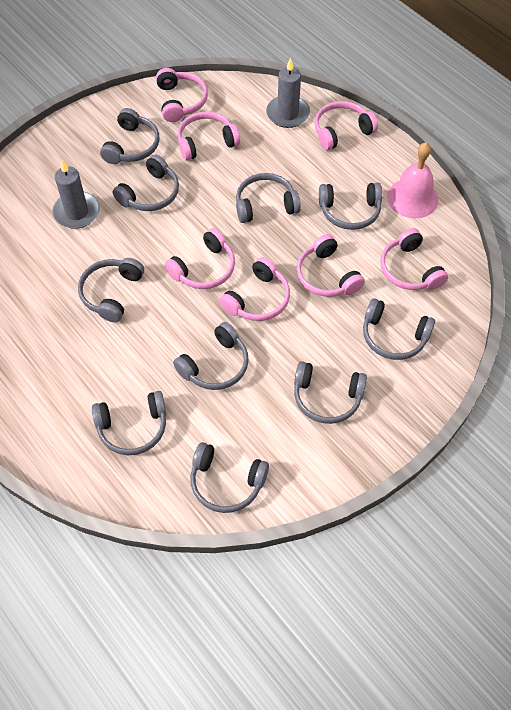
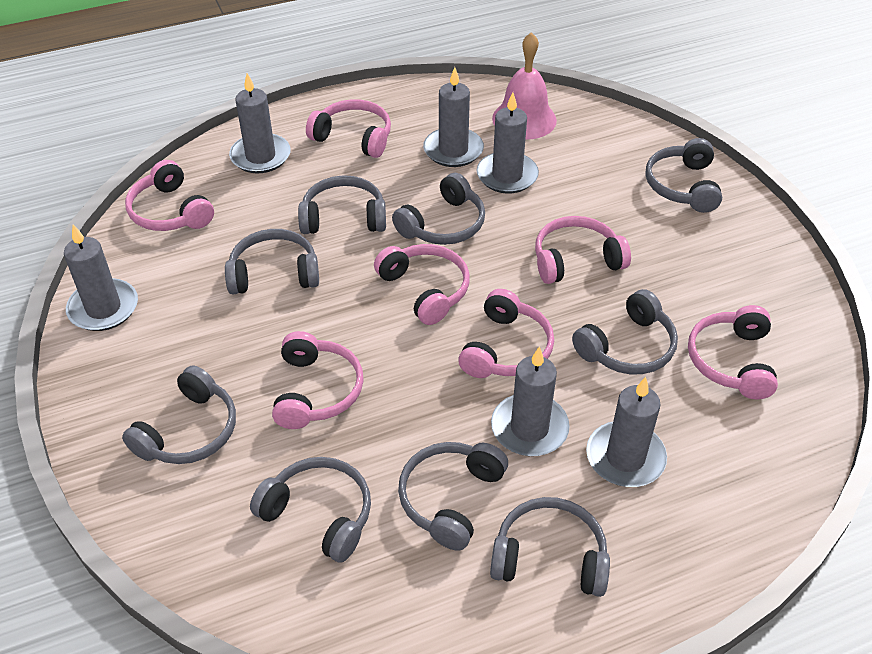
grey candle: 2 -> 6
grey headphones: 10 -> 9

